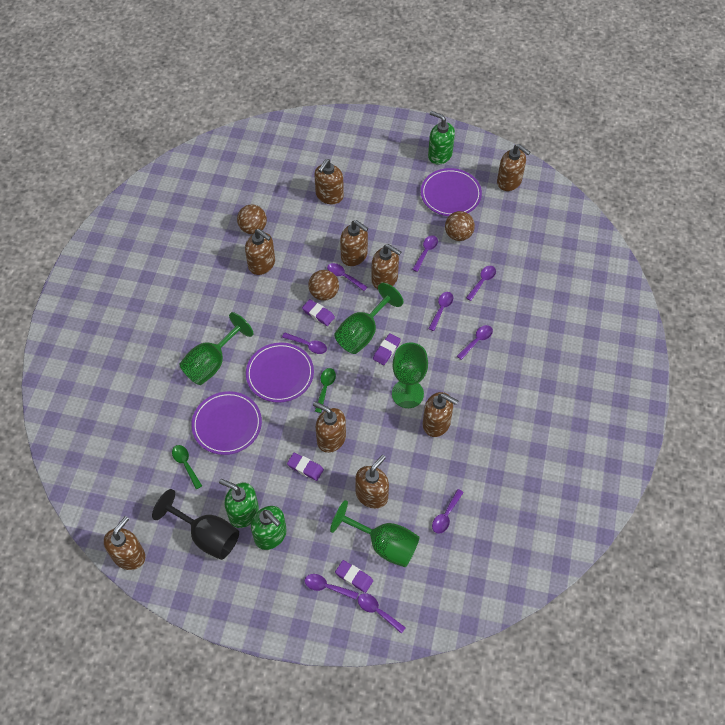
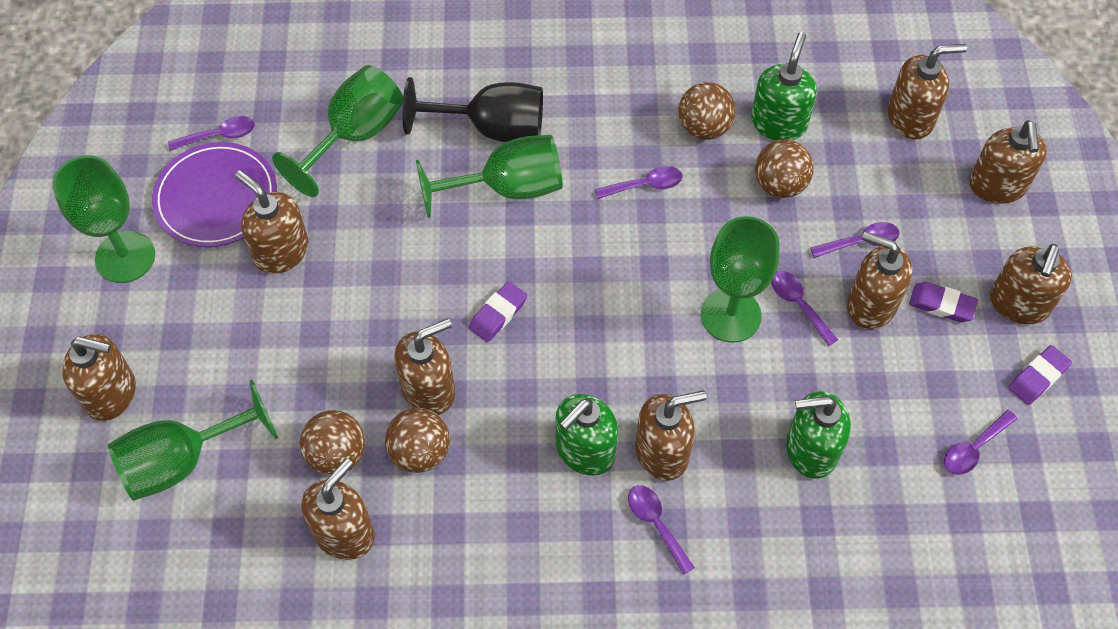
brown ball: 3 -> 4
green goblet: 4 -> 5
green spoon: 2 -> 0
purple eraser: 4 -> 3
purple plate: 3 -> 1
purple spoon: 9 -> 6

